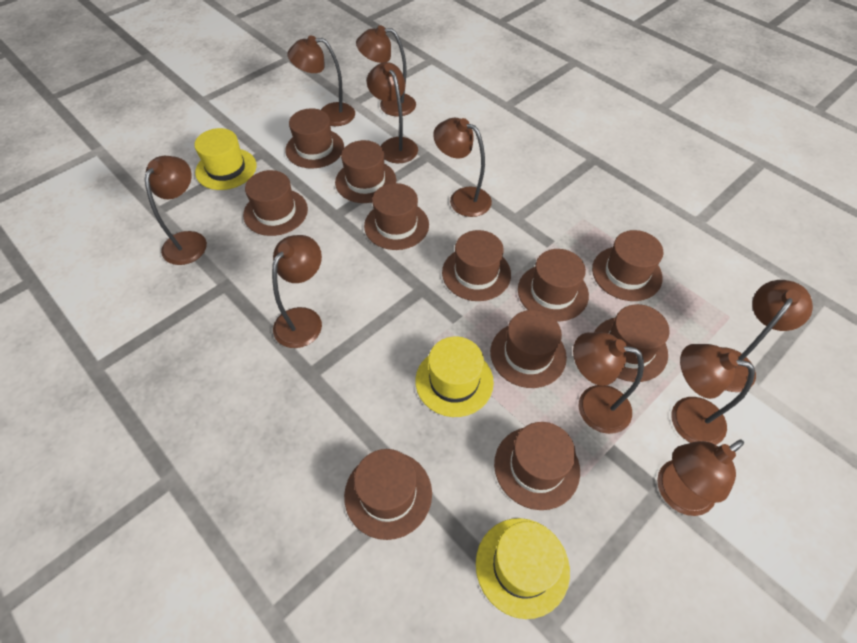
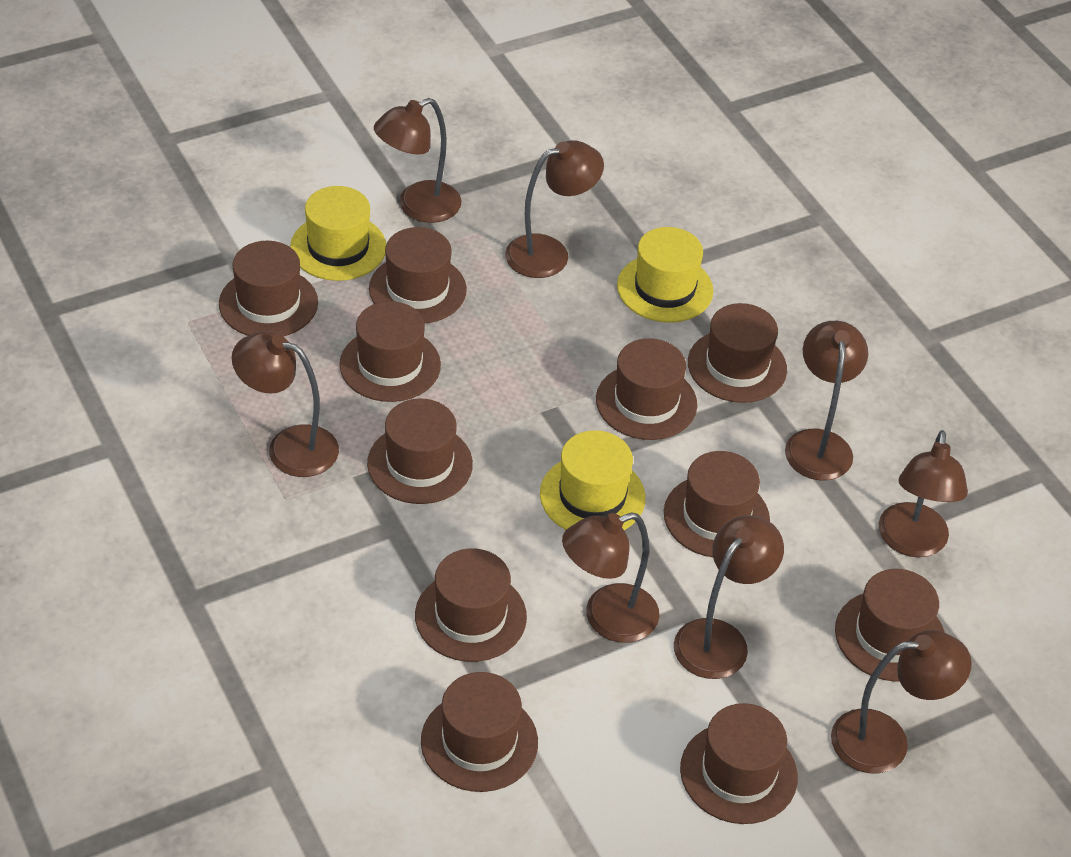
brown lamp: 10 -> 8

